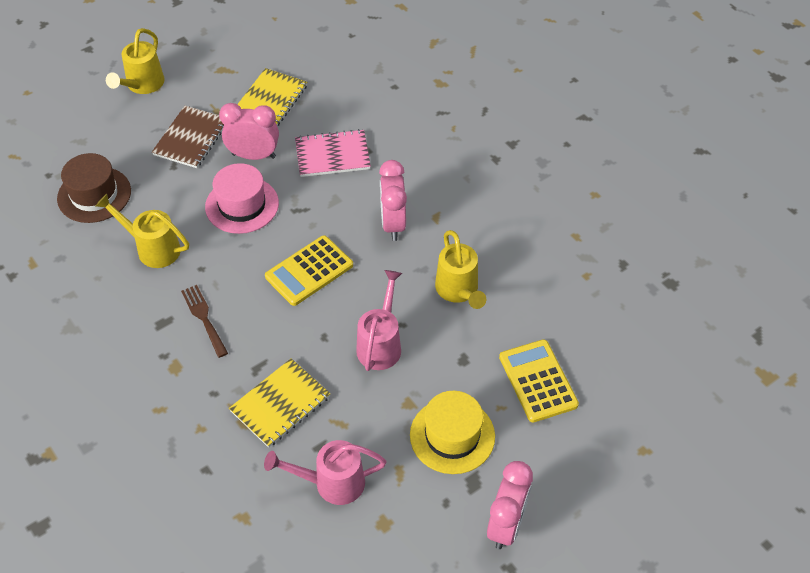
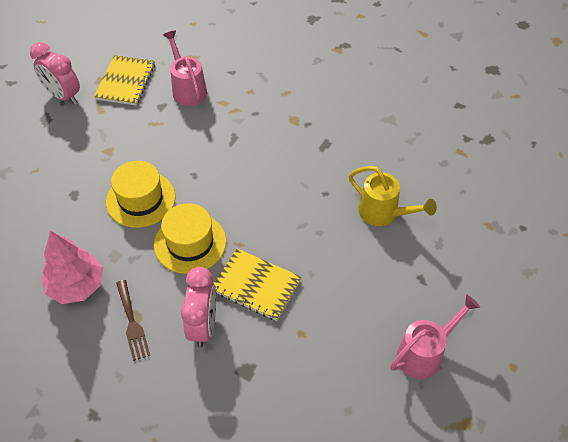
brown hat: 1 -> 0
brown notebook: 1 -> 0
pink clock: 3 -> 2
pink hat: 1 -> 0
pink notebook: 1 -> 0
pink tree: 0 -> 1
yellow calculator: 2 -> 0
yellow hat: 1 -> 2
yellow watering can: 3 -> 1

